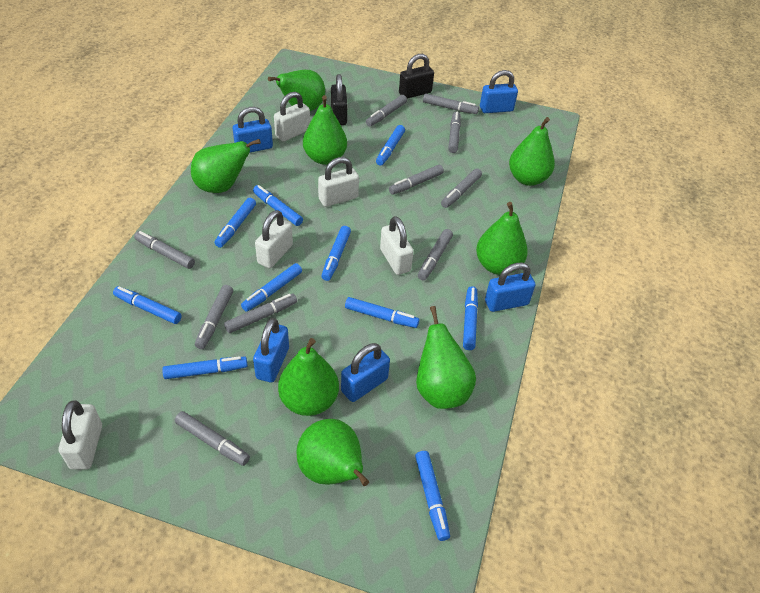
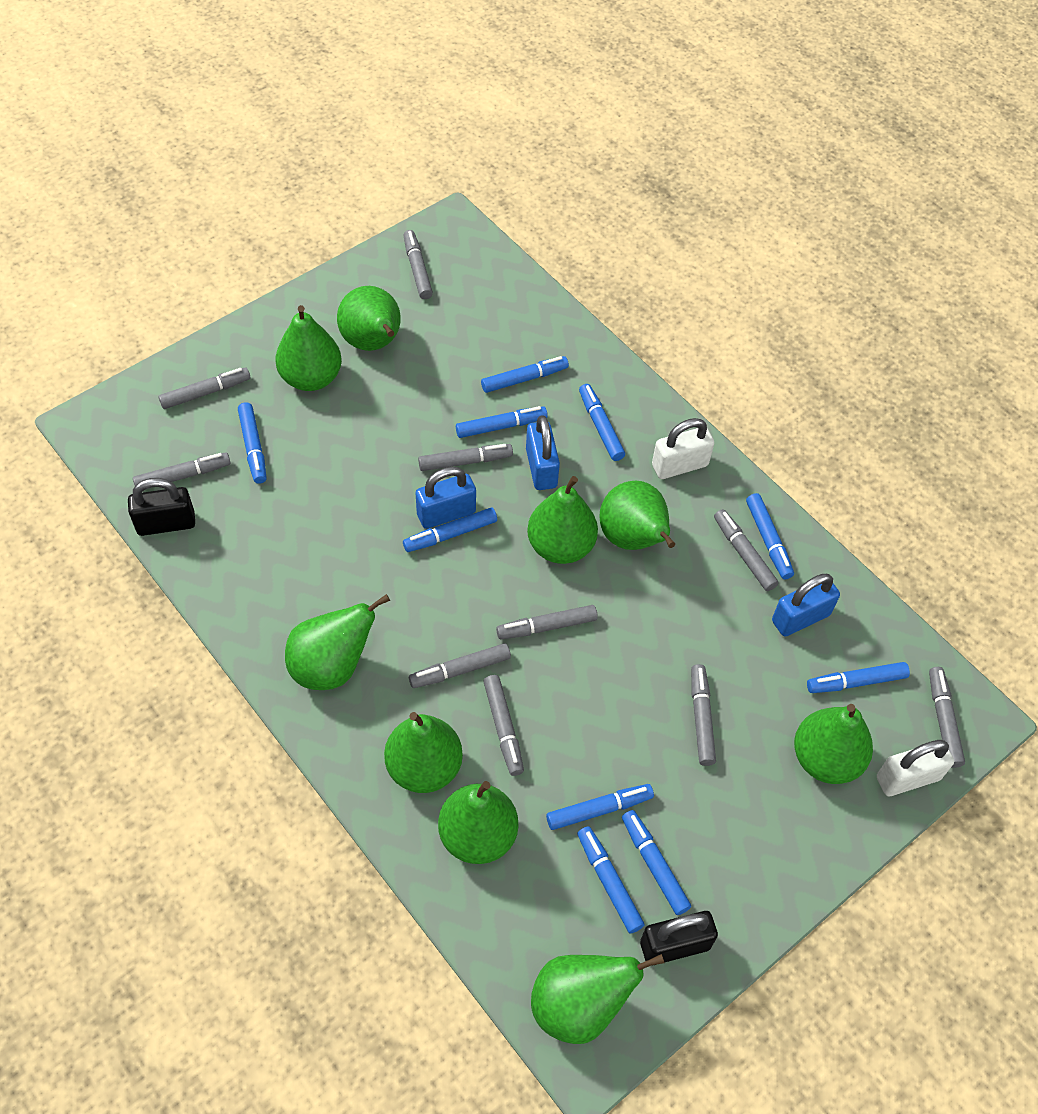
blue padlock: 5 -> 3
green pear: 8 -> 9
white padlock: 5 -> 2

